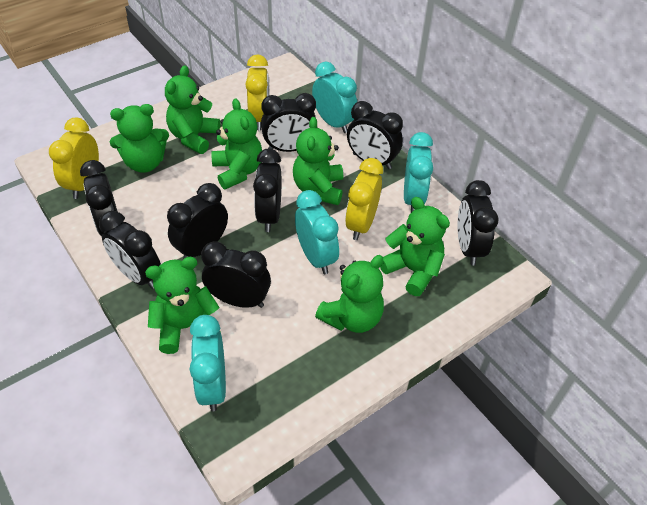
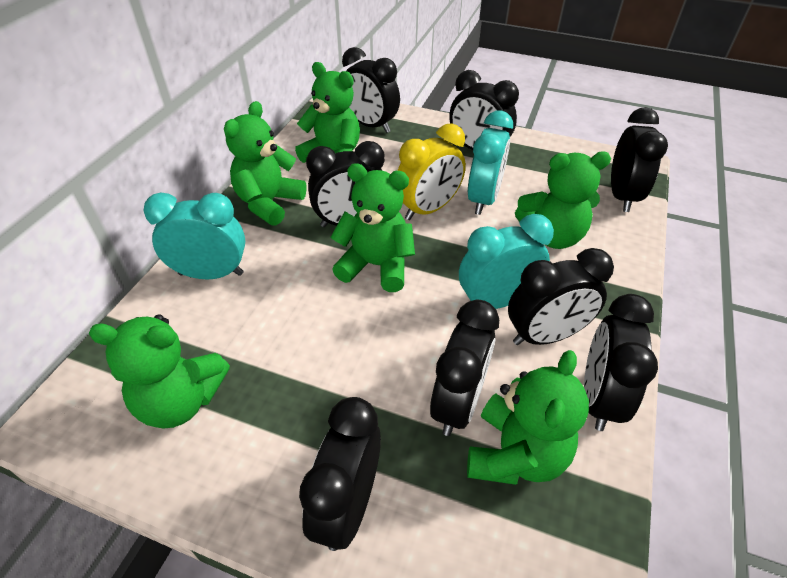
green teddy bear: 7 -> 6
turquoise clock: 4 -> 3
yellow clock: 3 -> 1

